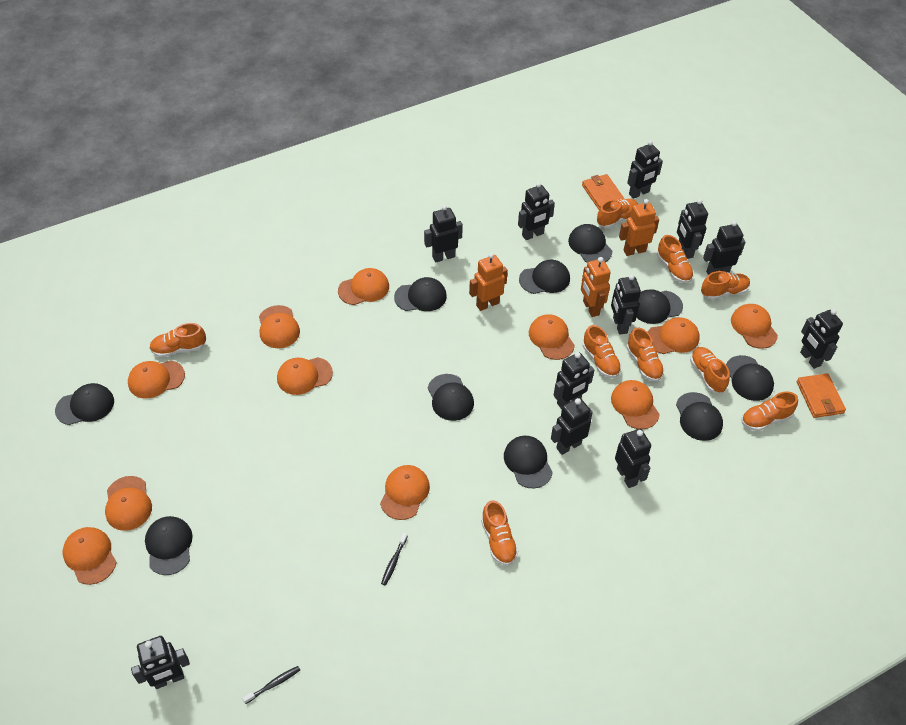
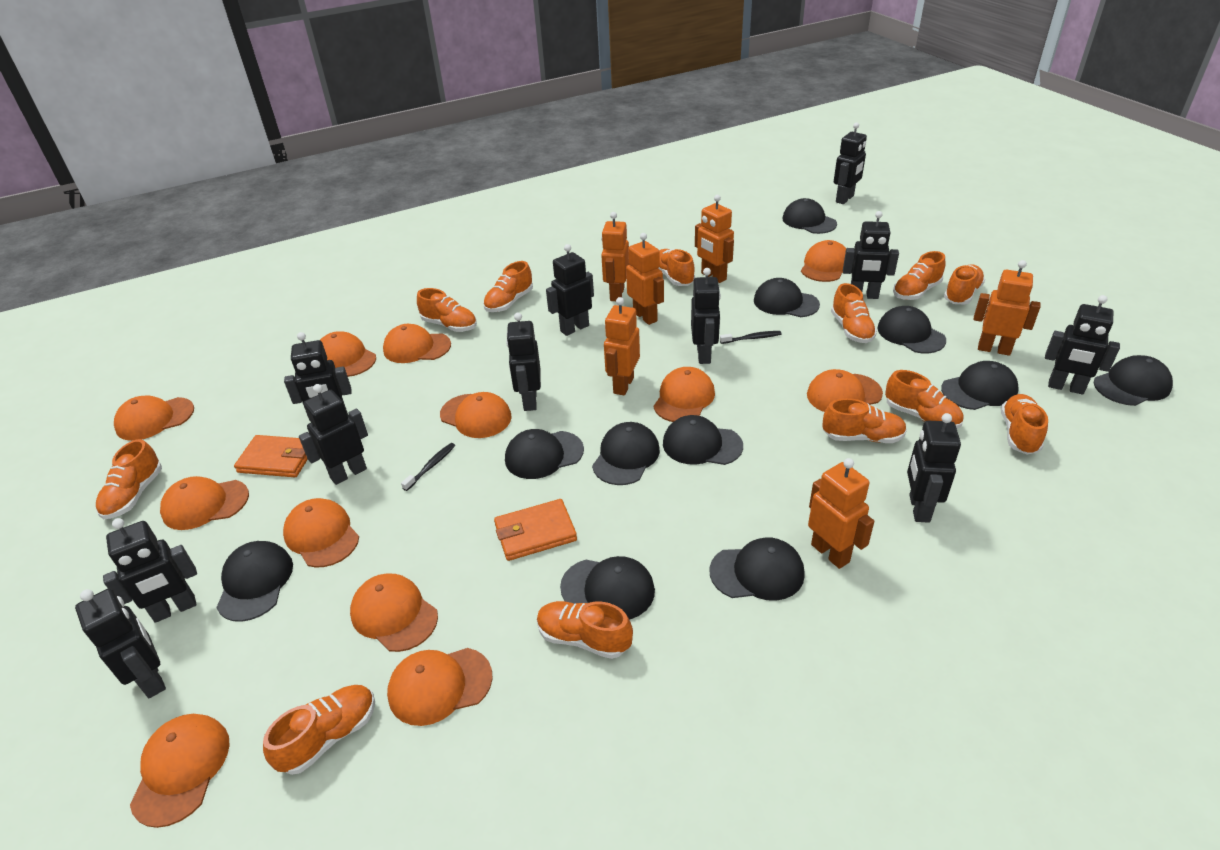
black cap: 10 -> 11
orange cap: 11 -> 12
orange robot: 3 -> 6
orange shoe: 9 -> 12

